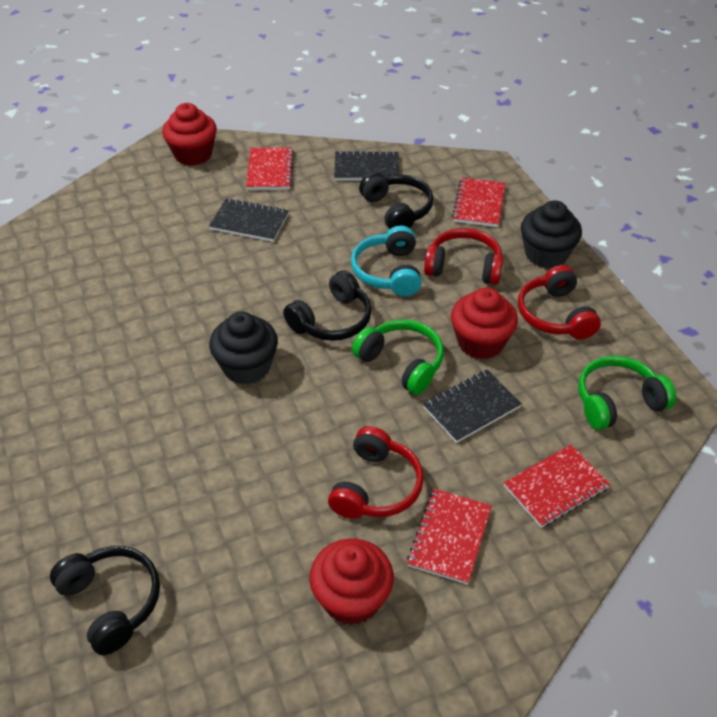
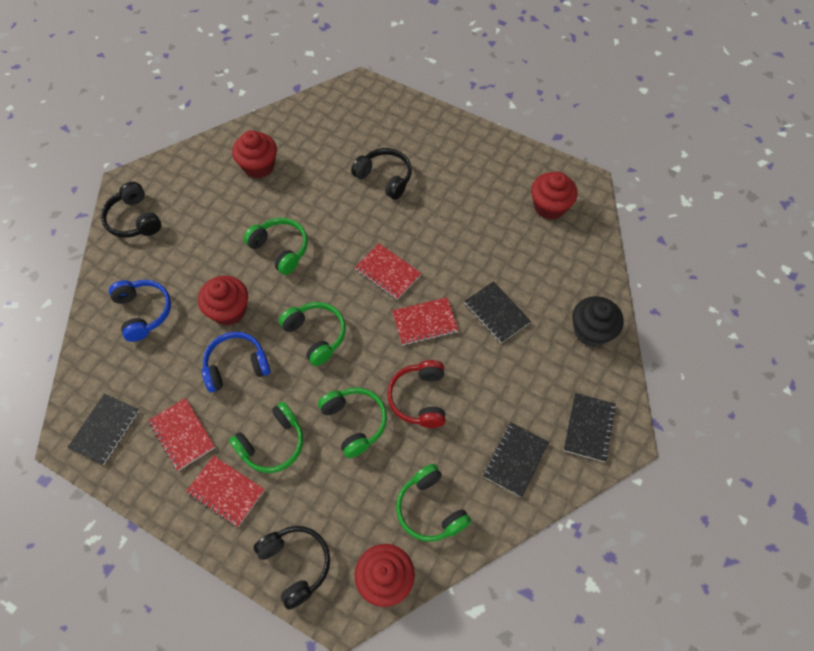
black cupcake: 2 -> 1
black notebook: 3 -> 4
blue headphones: 0 -> 2
green headphones: 2 -> 5
red cupcake: 3 -> 4
red headphones: 3 -> 1
turquoise headphones: 1 -> 0

